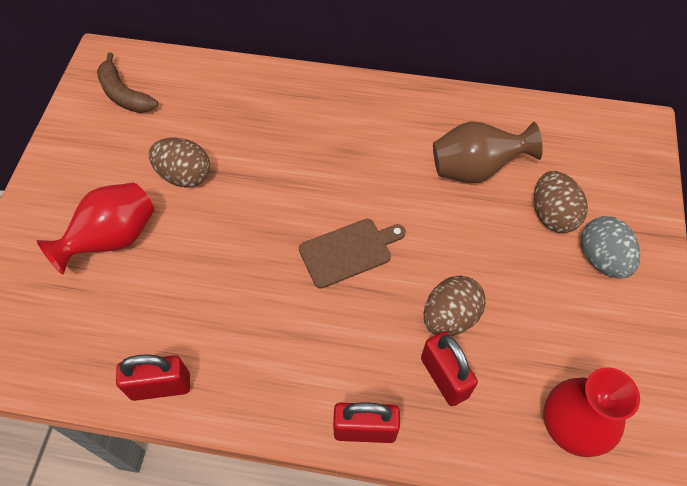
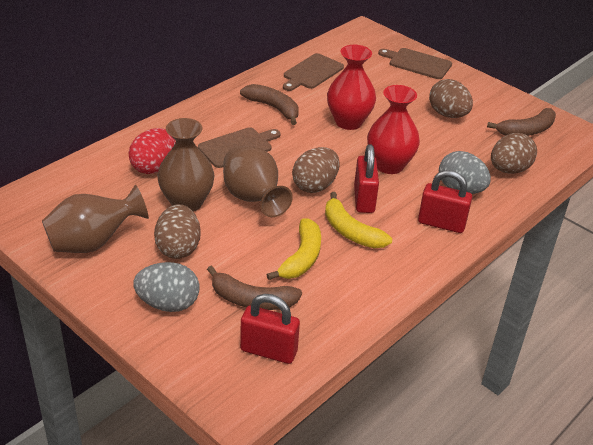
brown banana: 1 -> 3
brown cutting board: 1 -> 3
brown egg: 3 -> 4
brown vase: 1 -> 3
grey egg: 1 -> 2
red egg: 0 -> 1
yellow banana: 0 -> 2

